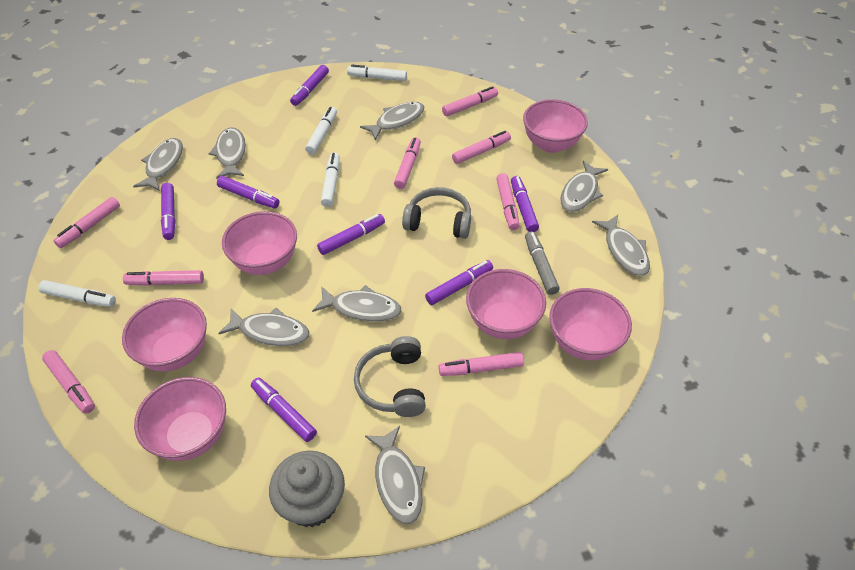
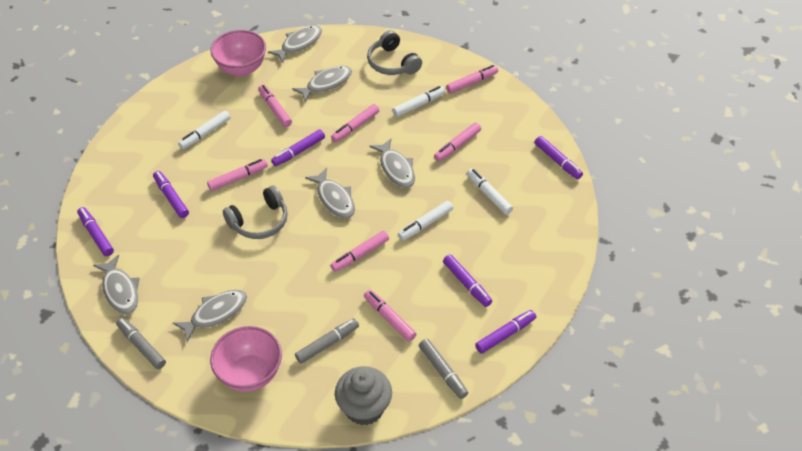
grey fish: 8 -> 6
grey marker: 1 -> 3
pink bowl: 6 -> 2
pink marker: 8 -> 7
purple marker: 7 -> 6

